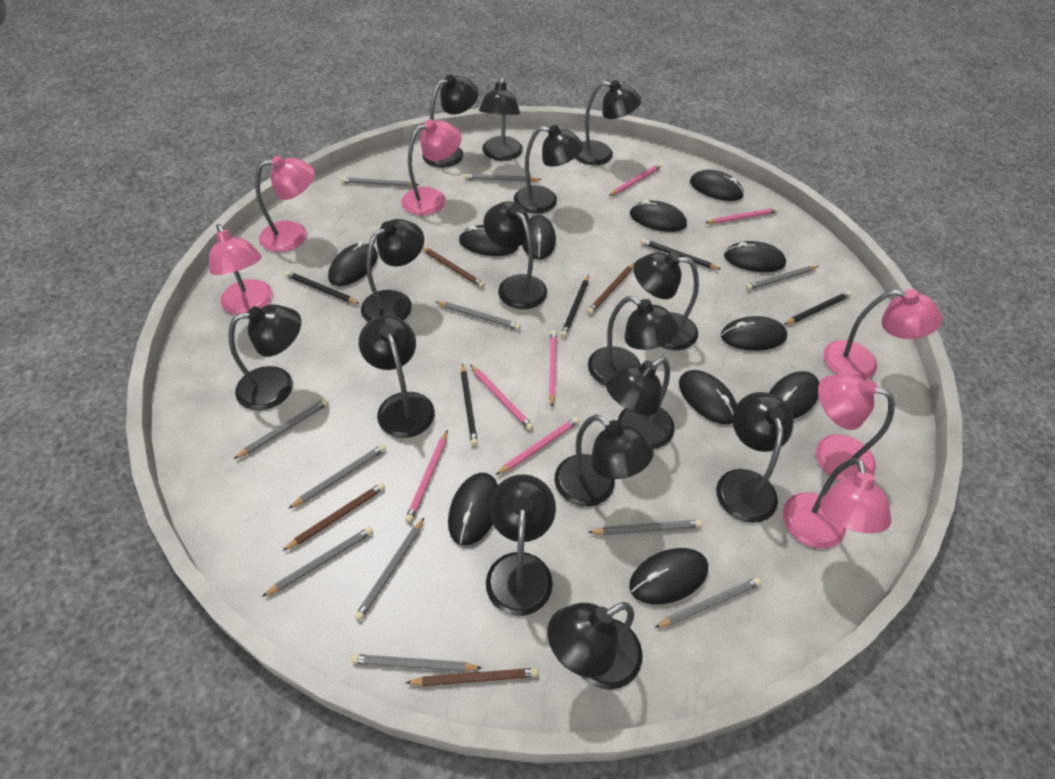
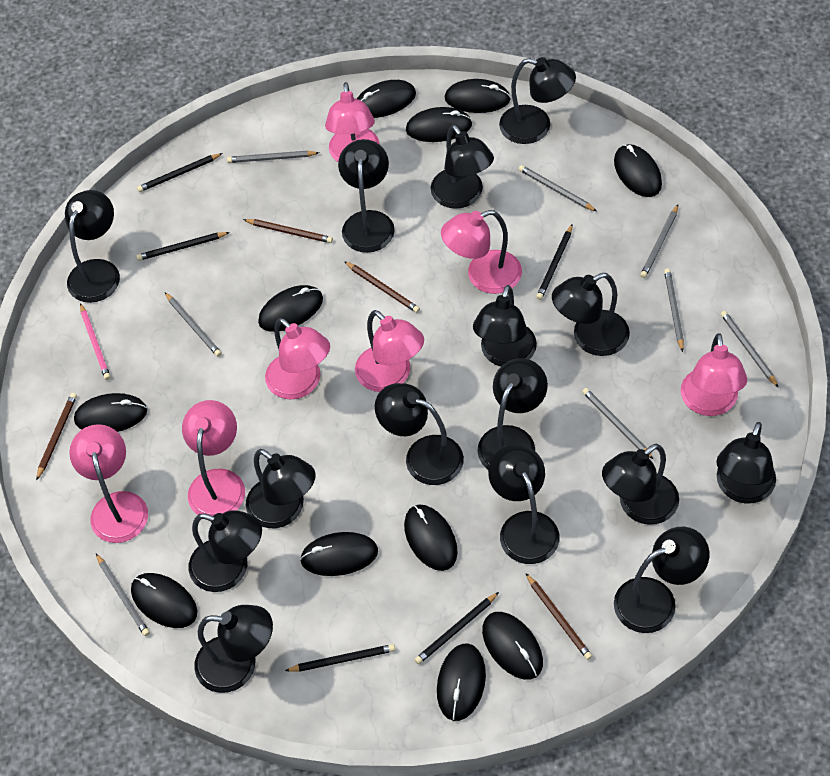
grey pencil: 11 -> 8
pink lamp: 6 -> 7
pink pencil: 6 -> 1

